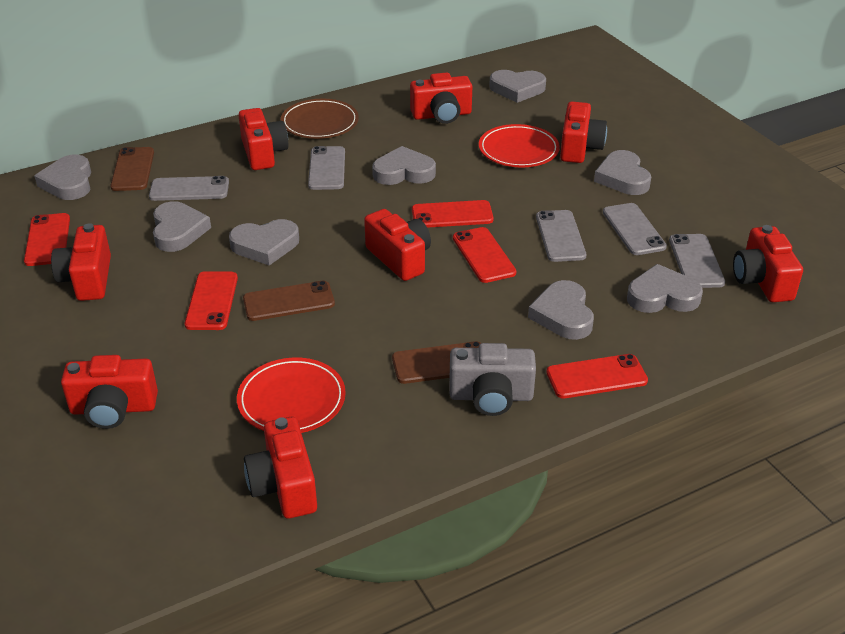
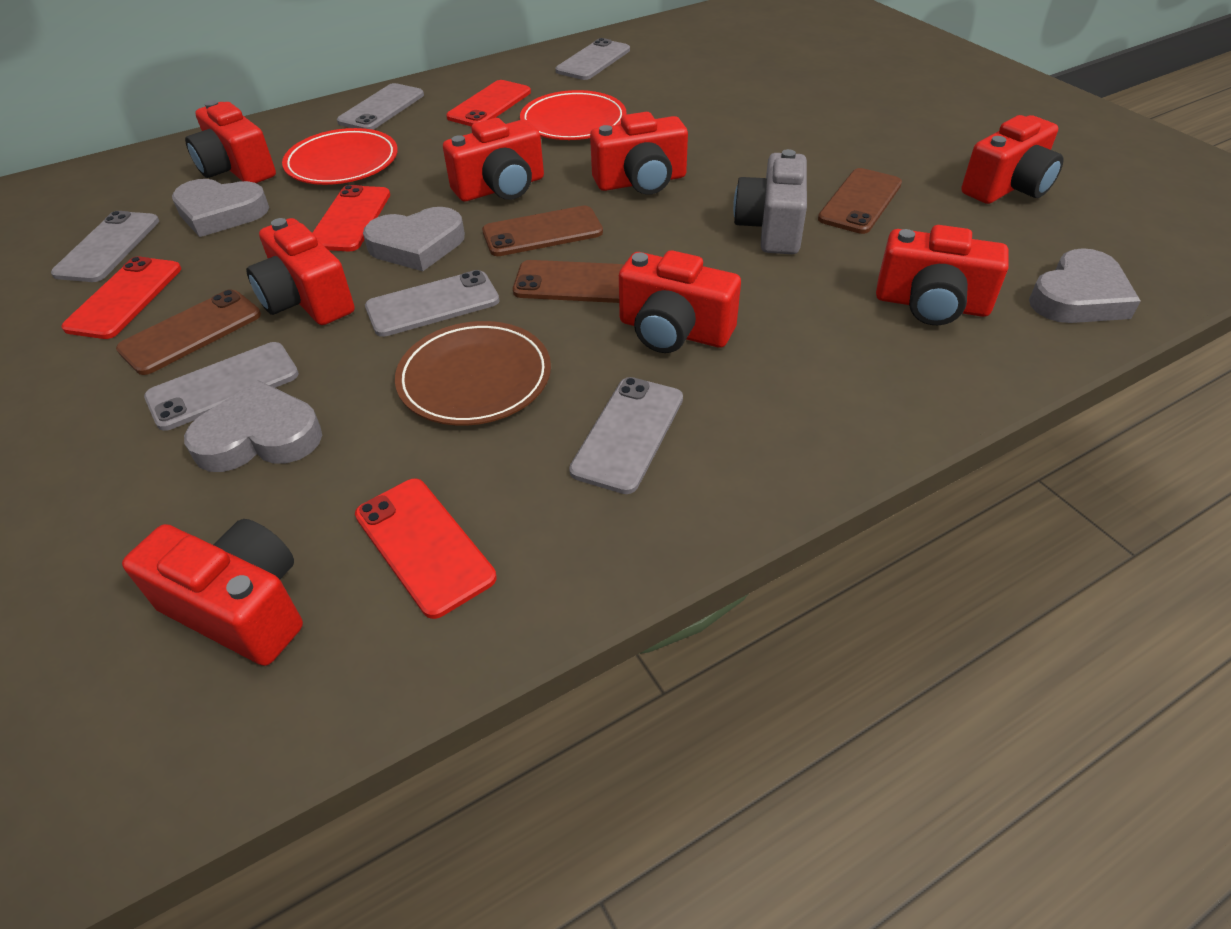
brown phone: 3 -> 4
grey heart: 8 -> 4
grey phone: 5 -> 6
red phone: 5 -> 4

